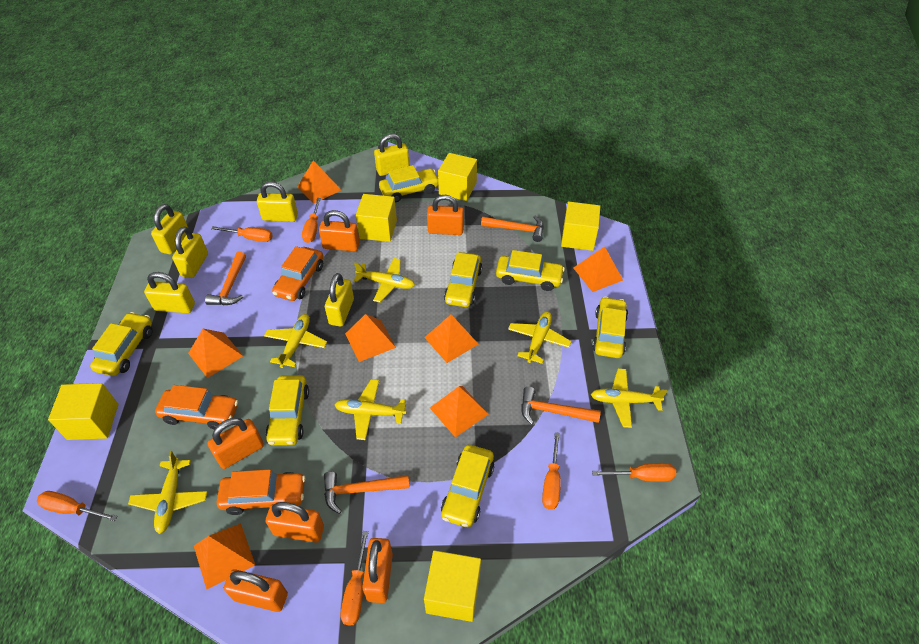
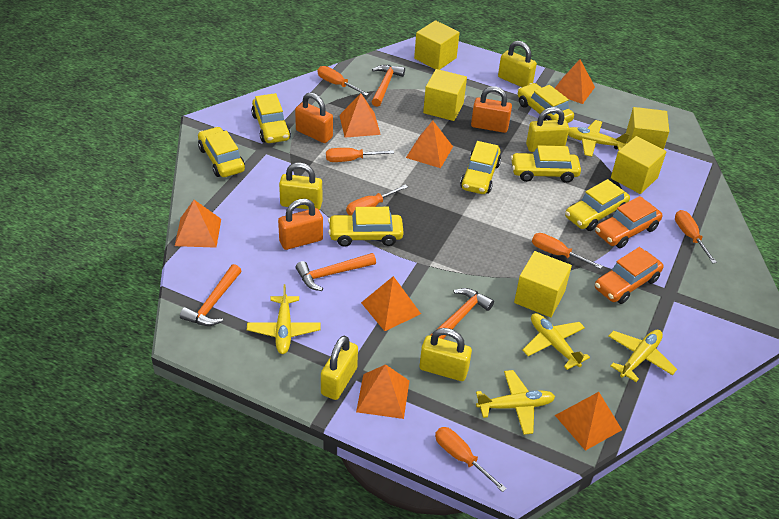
orange car: 3 -> 2
orange padlock: 6 -> 3
yellow padlock: 6 -> 5
yellow plane: 6 -> 5

